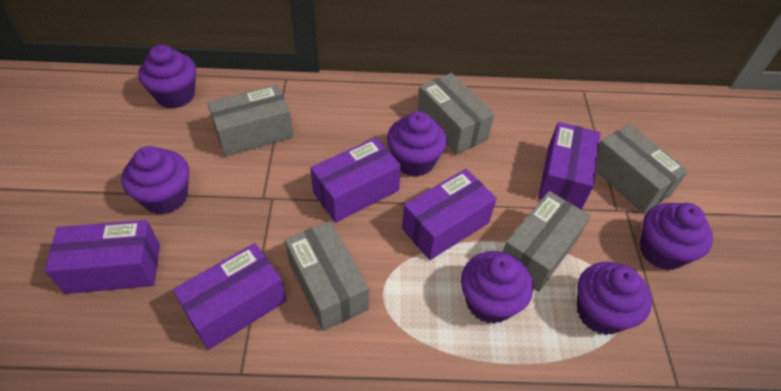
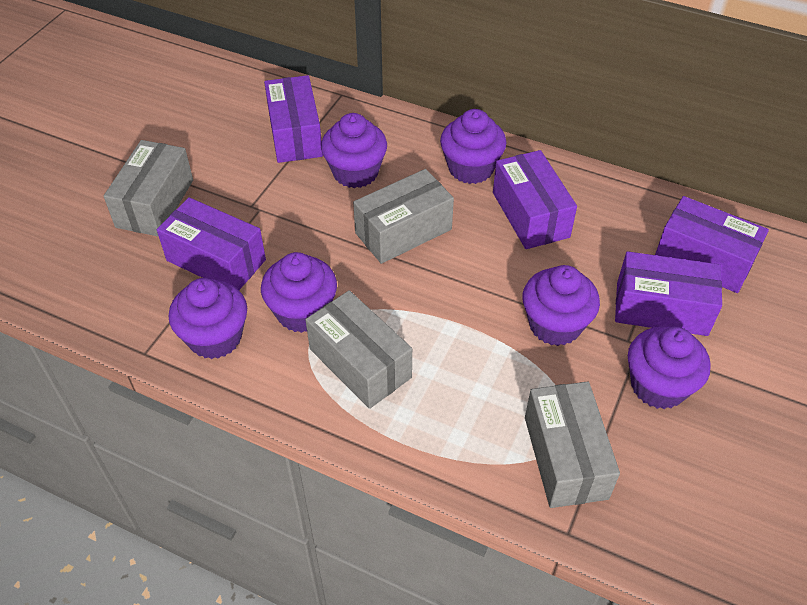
grey box: 5 -> 4

